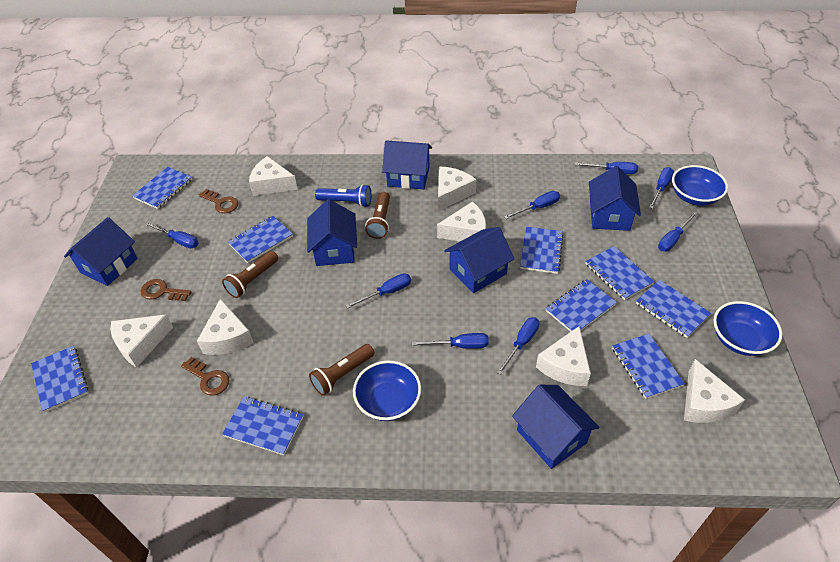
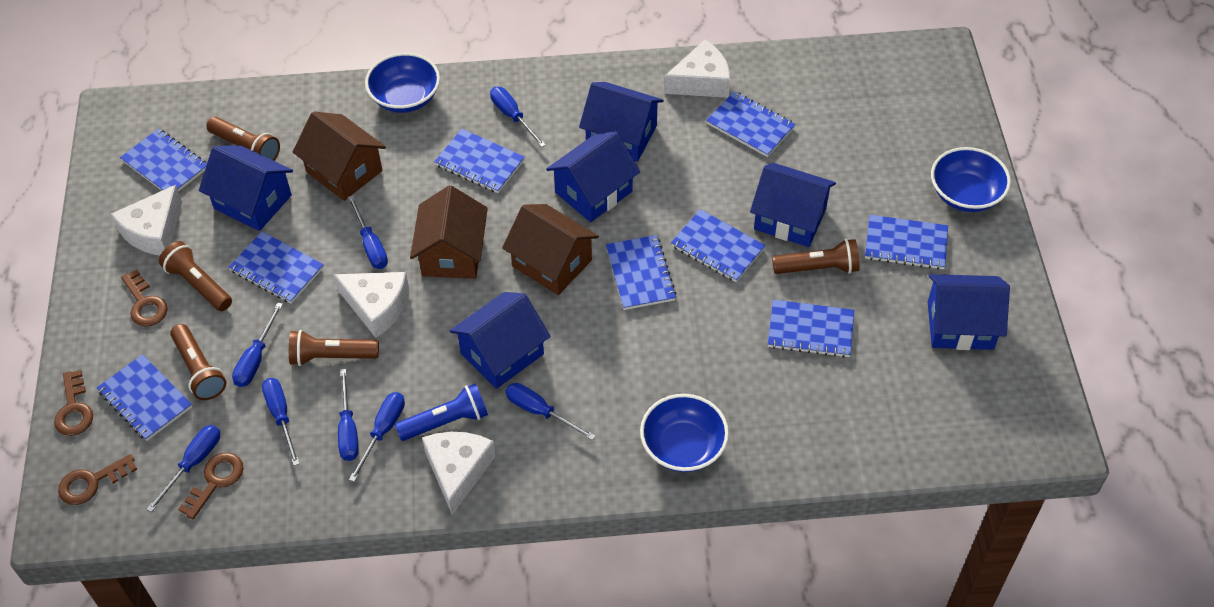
brown flashlight: 3 -> 5
brown house: 0 -> 3
brown key: 3 -> 4
white cheese: 7 -> 4

